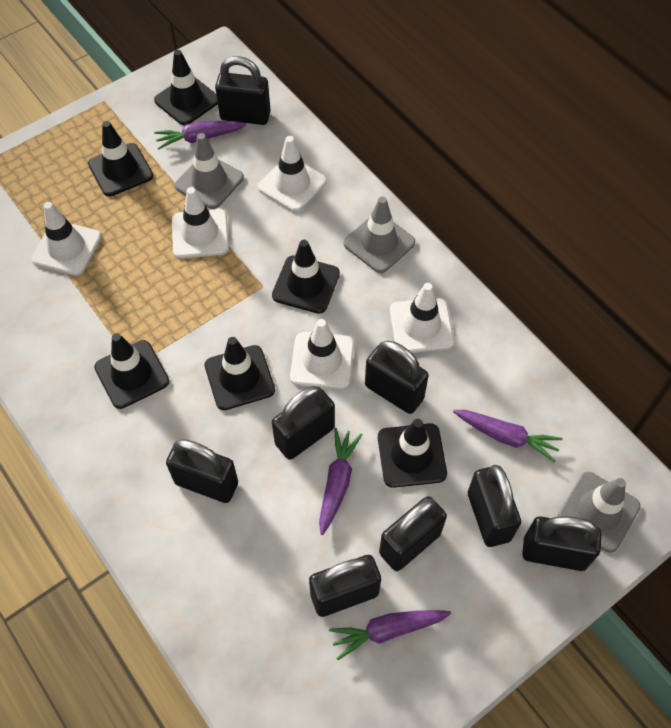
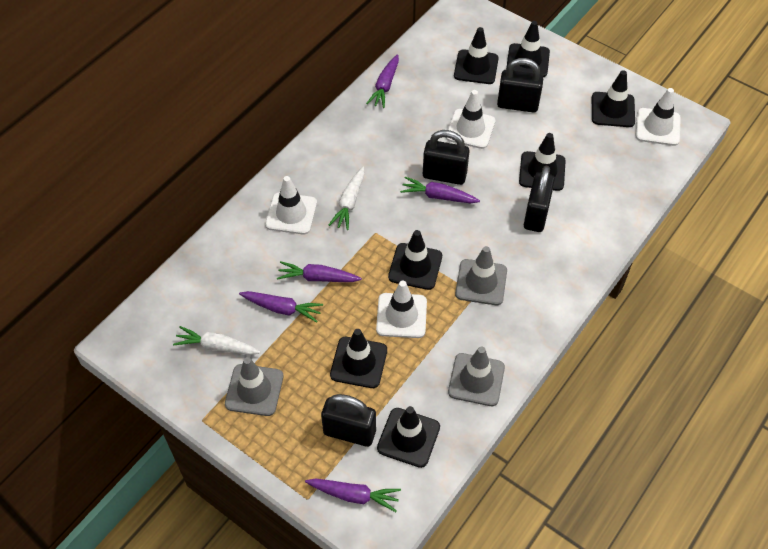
black padlock: 8 -> 4
black traffic cone: 6 -> 7
purple carrot: 4 -> 5
white carrot: 0 -> 2
white traffic cone: 5 -> 4

